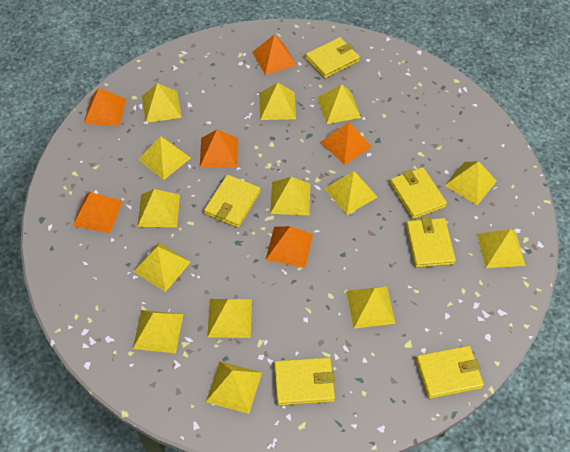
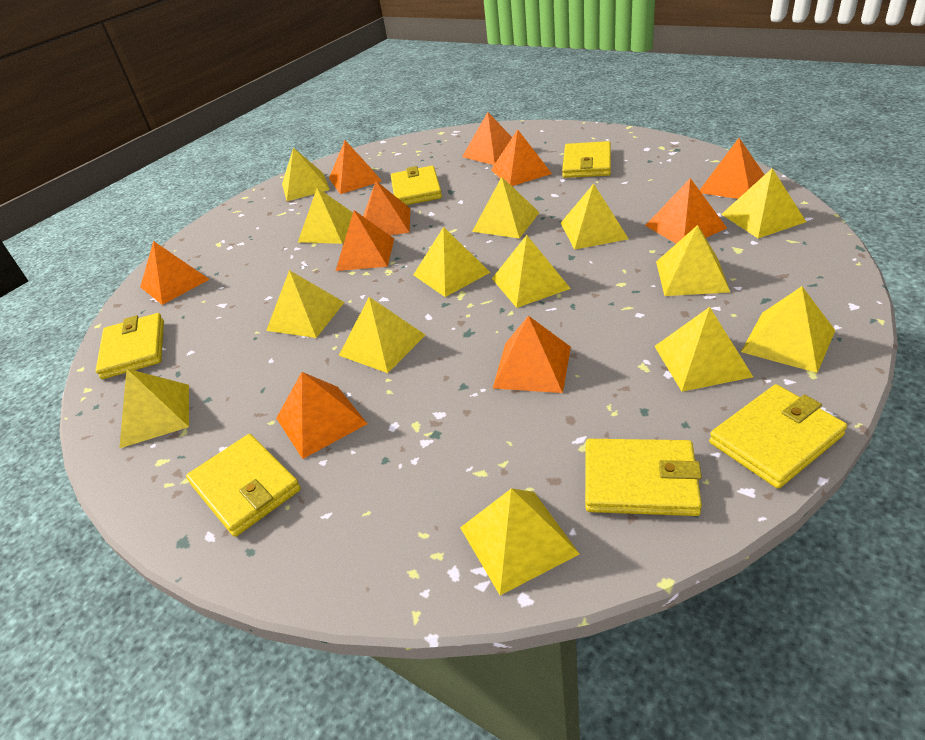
orange pyramid: 6 -> 10

